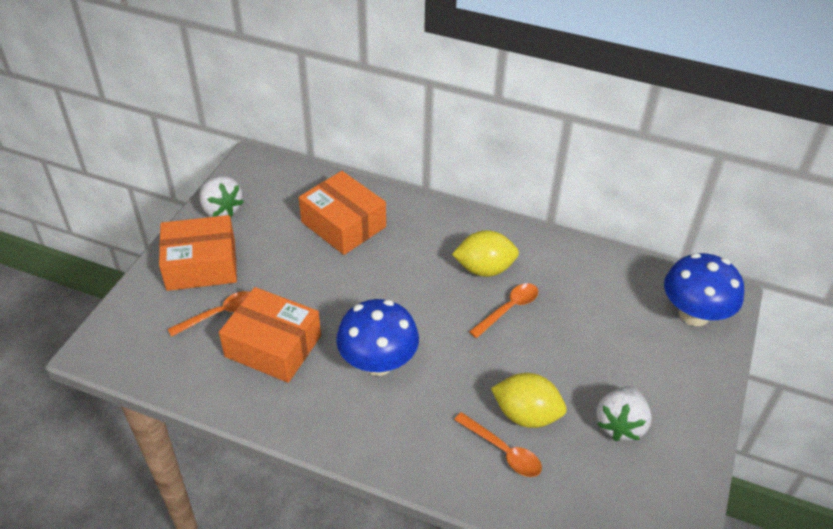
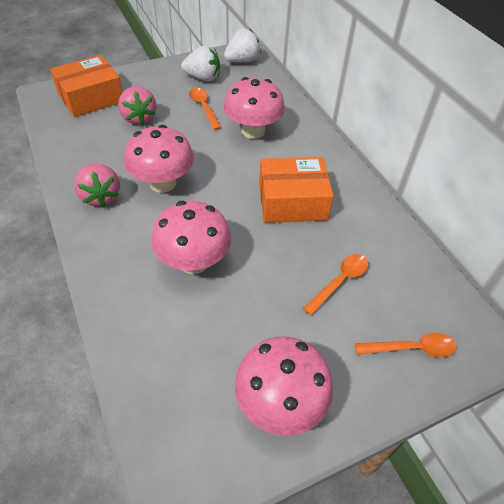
blue mushroom: 2 -> 0
orange box: 3 -> 2
pink mushroom: 0 -> 4
pink strawberry: 0 -> 2
yellow lemon: 2 -> 0

